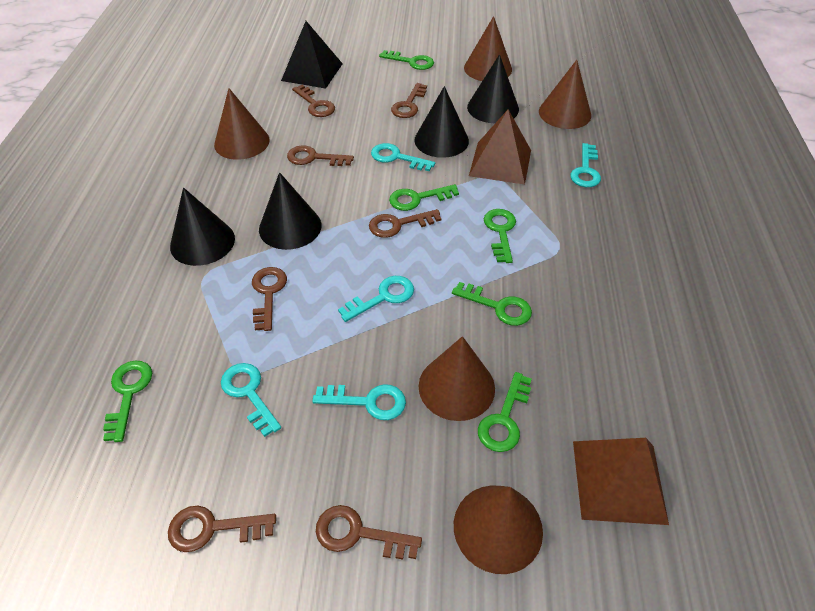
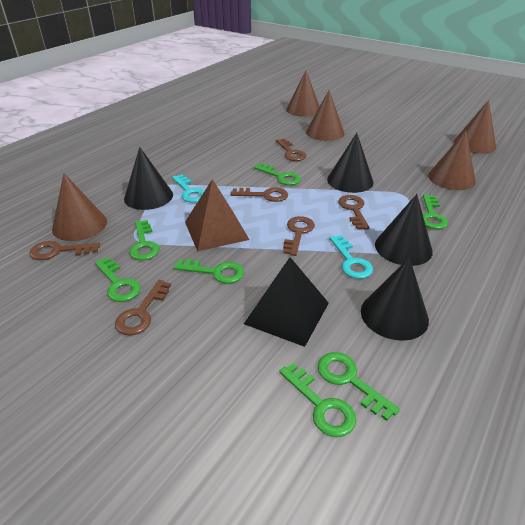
brown key: 7 -> 6
brown pyramid: 2 -> 1
green key: 6 -> 7
turquoise key: 5 -> 2

